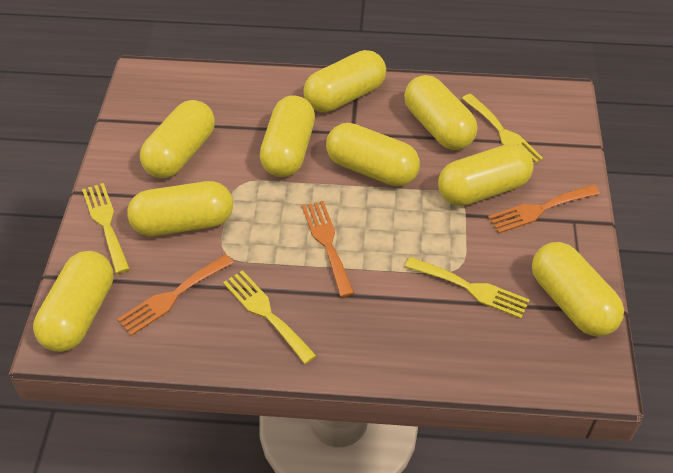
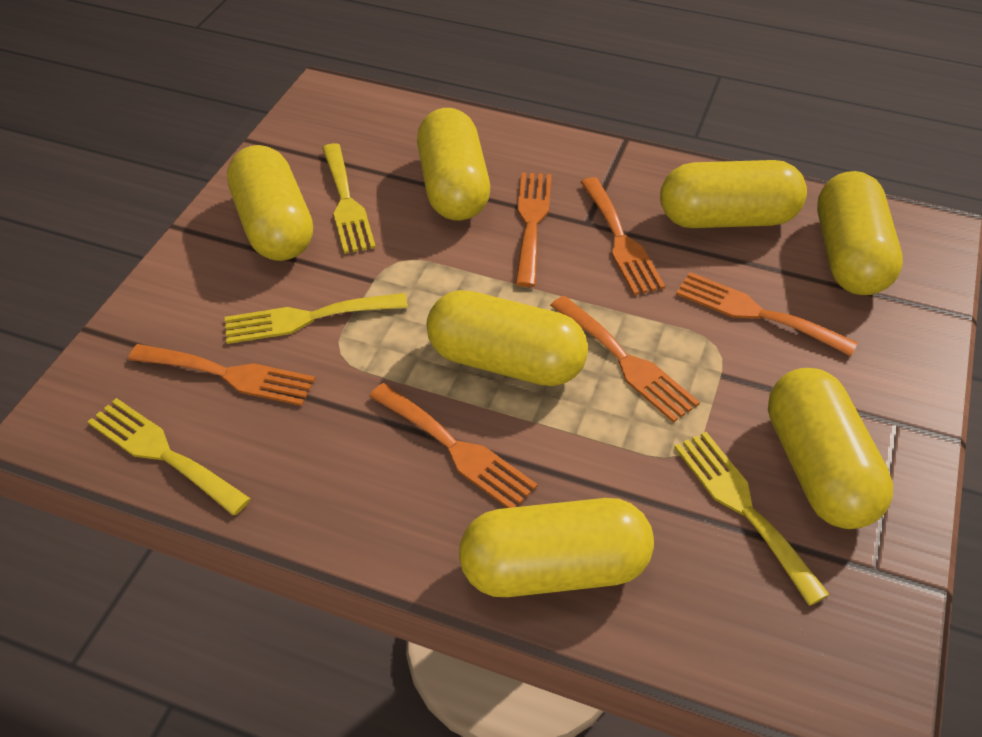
orange fork: 3 -> 6
yellow capsule: 9 -> 7

